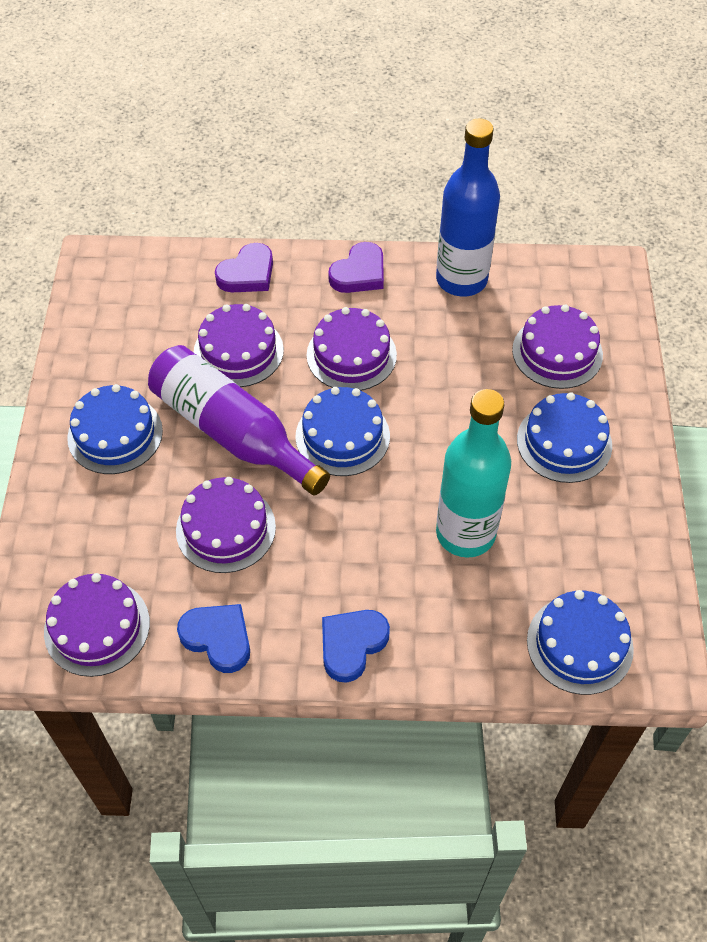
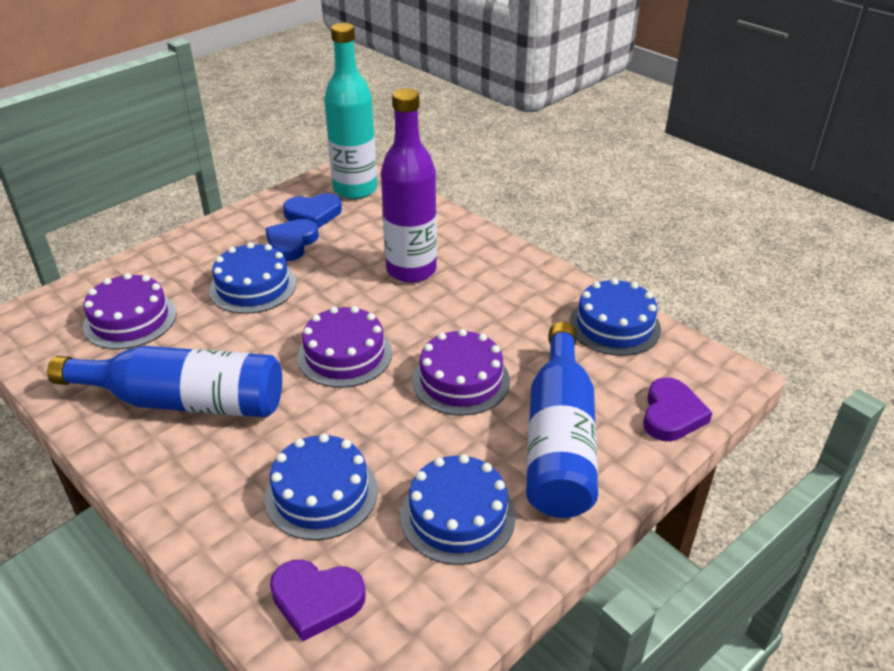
blue bottle: 1 -> 2
purple cake: 5 -> 3

